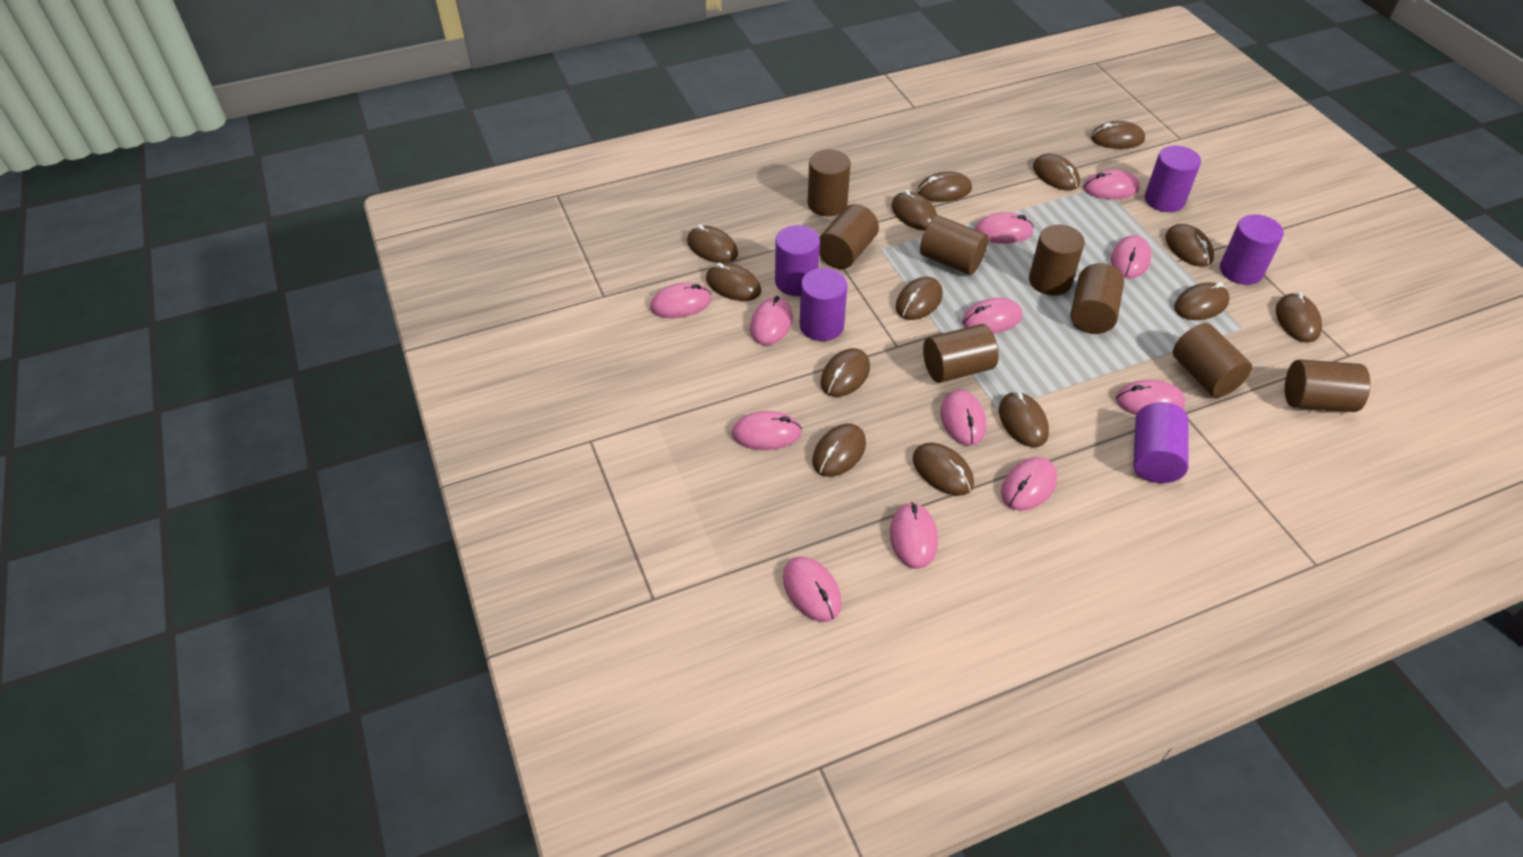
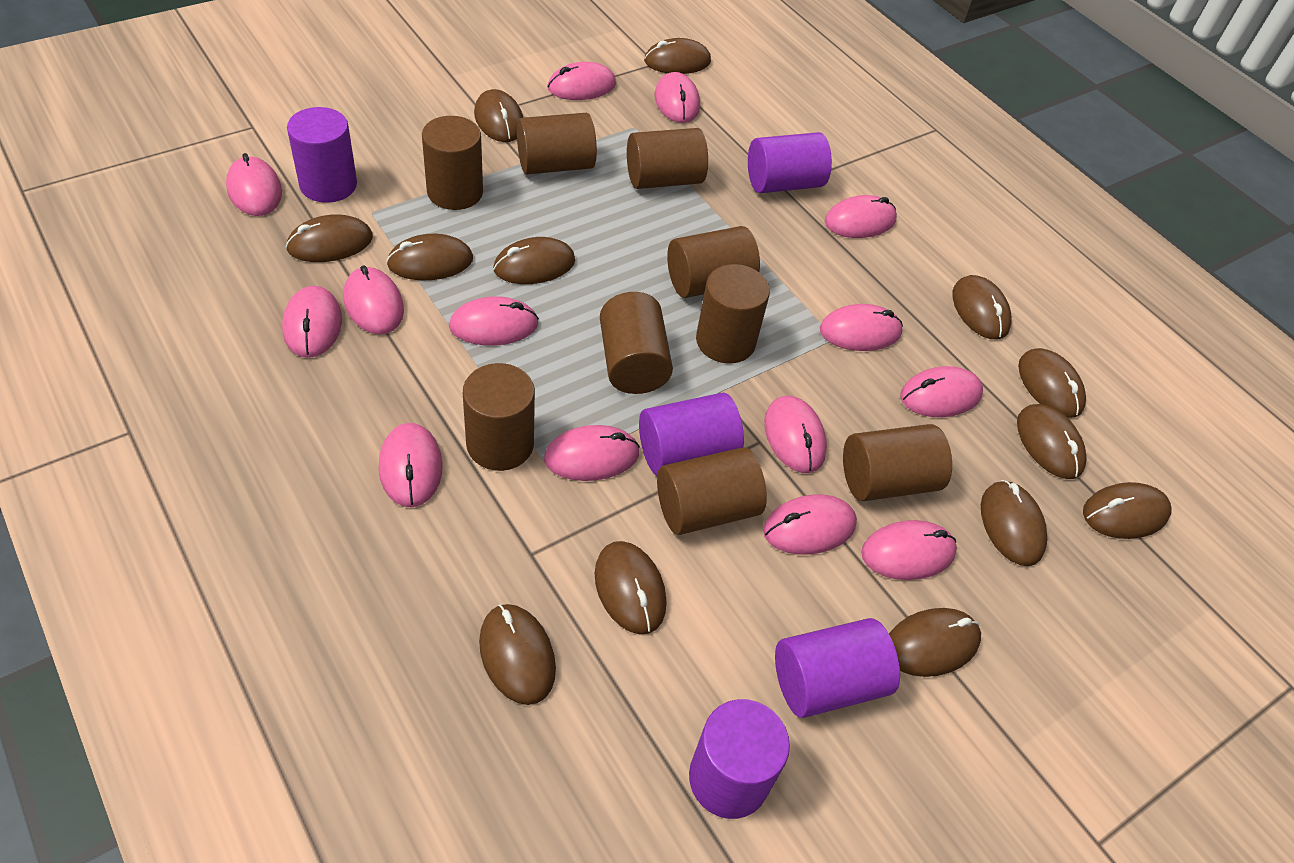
brown cylinder: 8 -> 9
brown mouse: 14 -> 13
pink mouse: 12 -> 14

